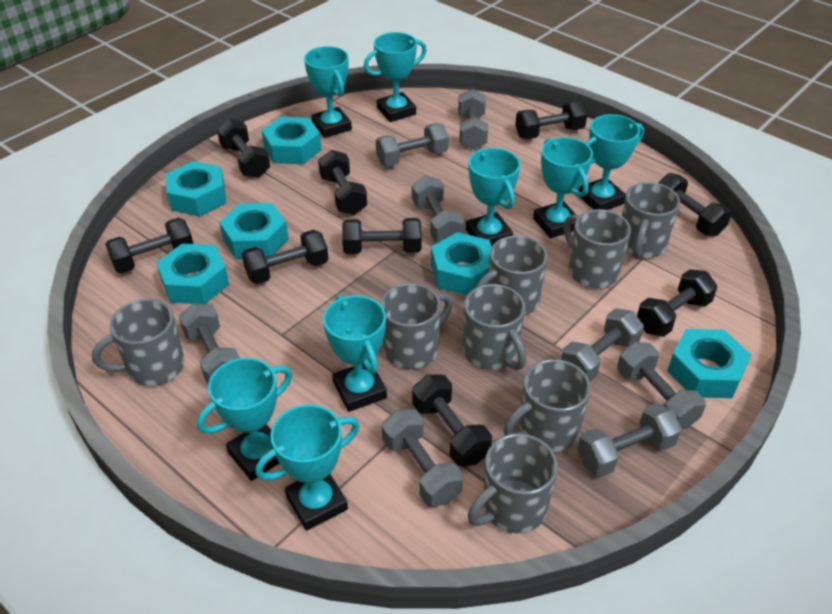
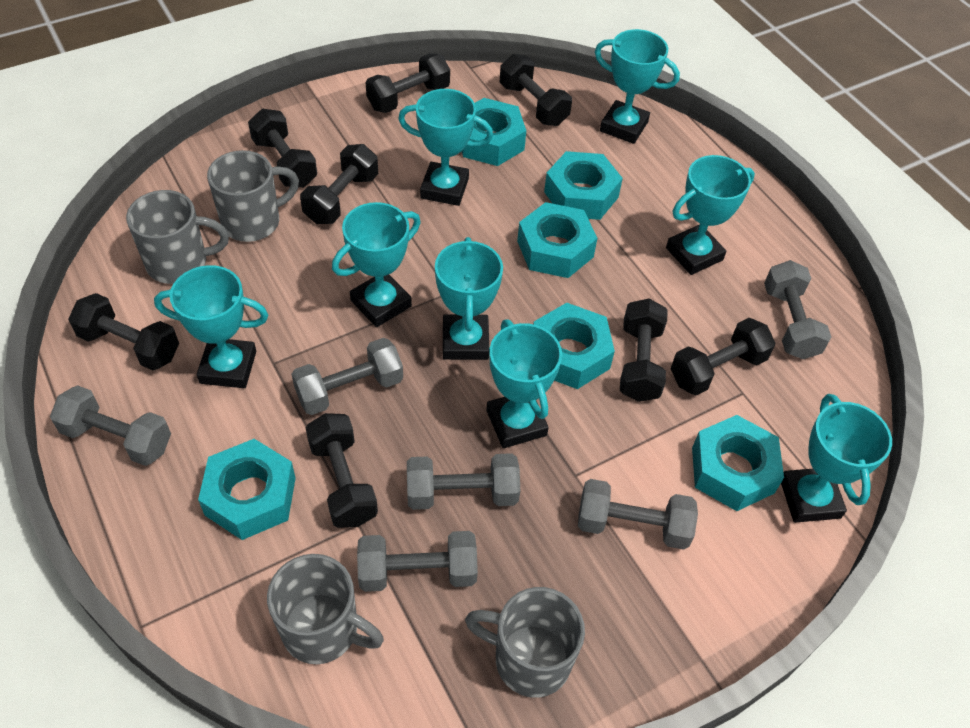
black dumbbell: 9 -> 8
grey dumbbell: 8 -> 6
grey mug: 8 -> 4

